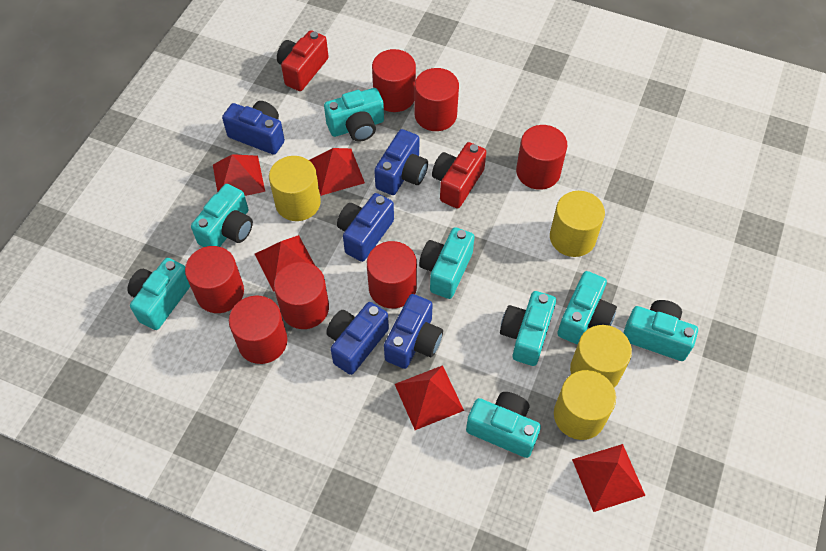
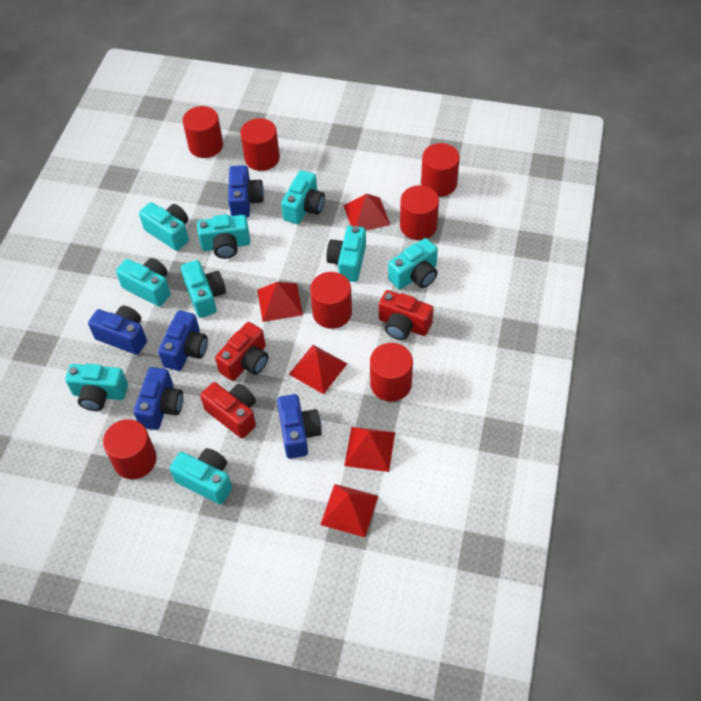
red camera: 2 -> 3
turquoise camera: 8 -> 9
yellow cylinder: 4 -> 0

